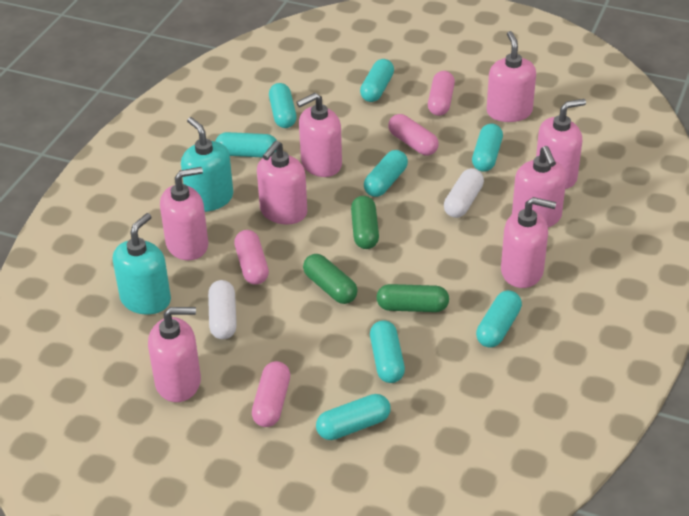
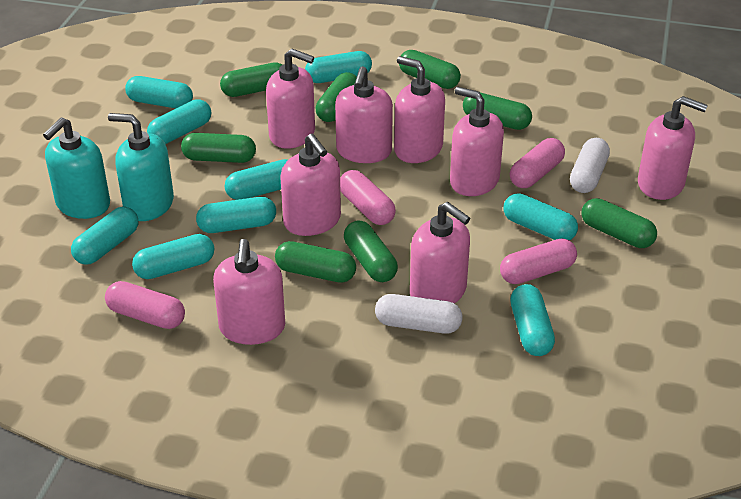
green capsule: 3 -> 8
turquoise capsule: 8 -> 9

